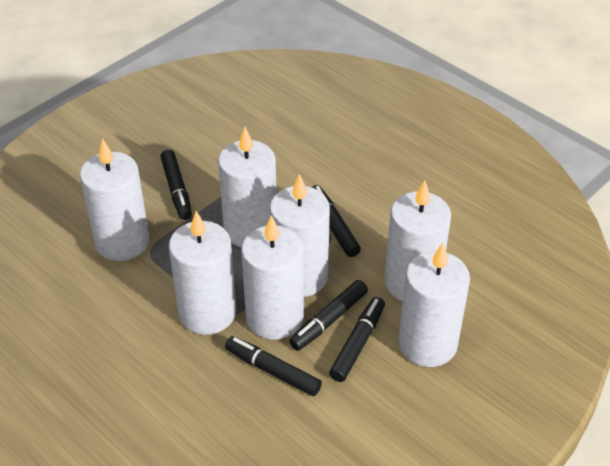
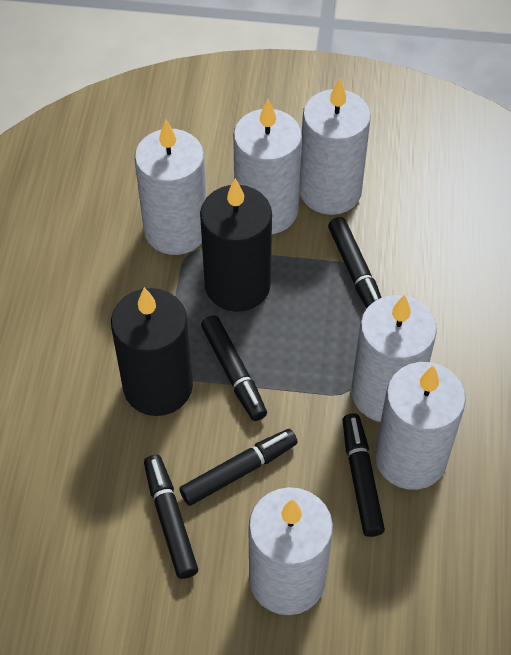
black candle: 0 -> 2
white candle: 7 -> 6

